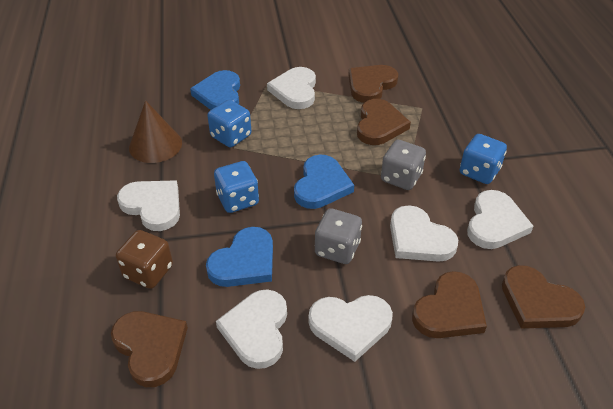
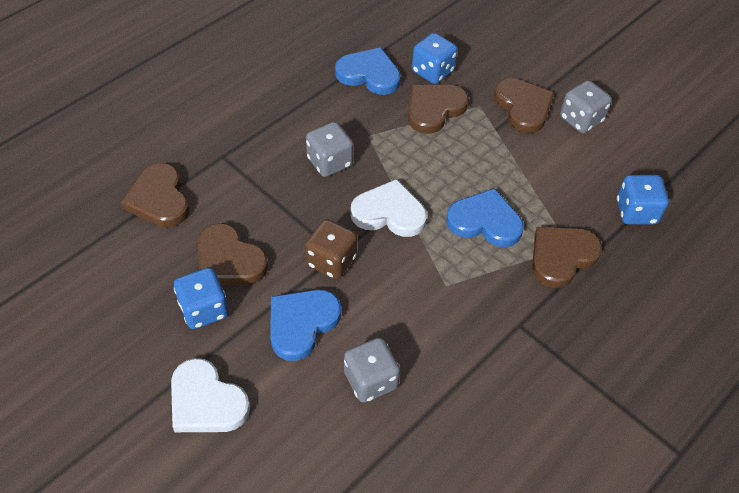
brown cone: 1 -> 0
grey dice: 2 -> 3
white heart: 6 -> 2

